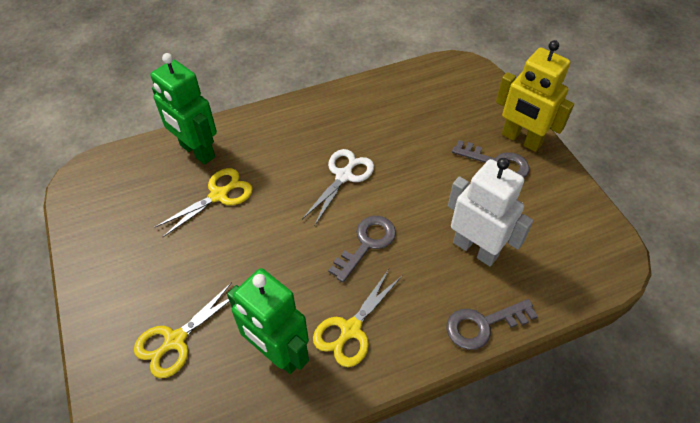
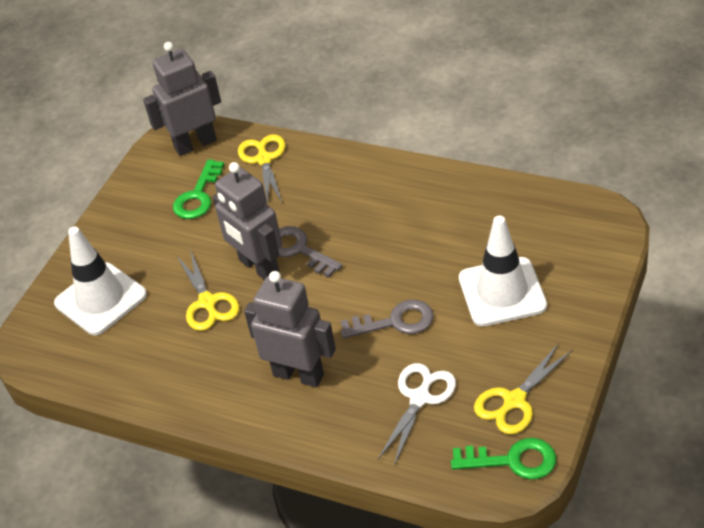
green key: 0 -> 2
green robot: 2 -> 0
grey key: 3 -> 2
grey robot: 0 -> 3
white robot: 1 -> 0
white traffic cone: 0 -> 2
yellow robot: 1 -> 0

